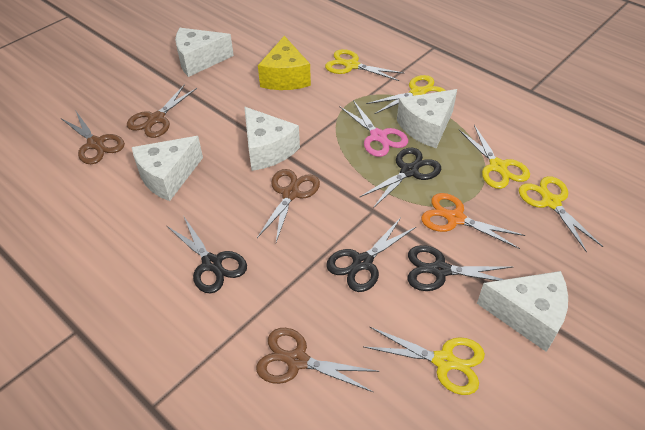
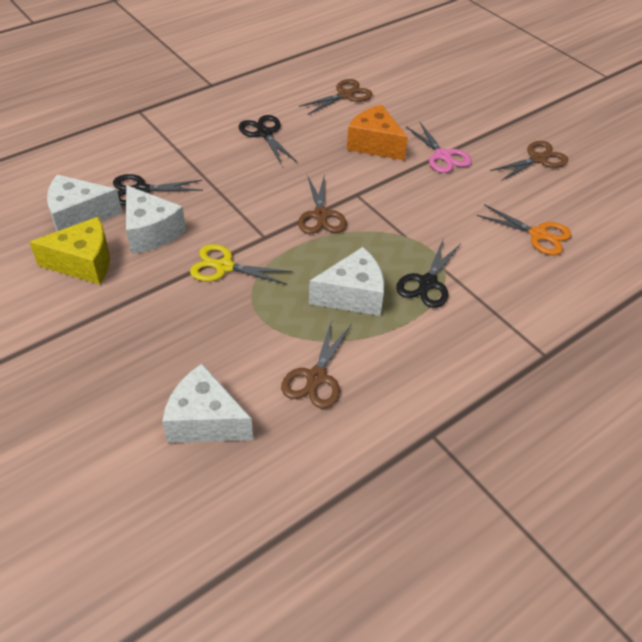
black scissors: 4 -> 3
orange cheese: 0 -> 1
white cheese: 5 -> 4
yellow scissors: 5 -> 1

